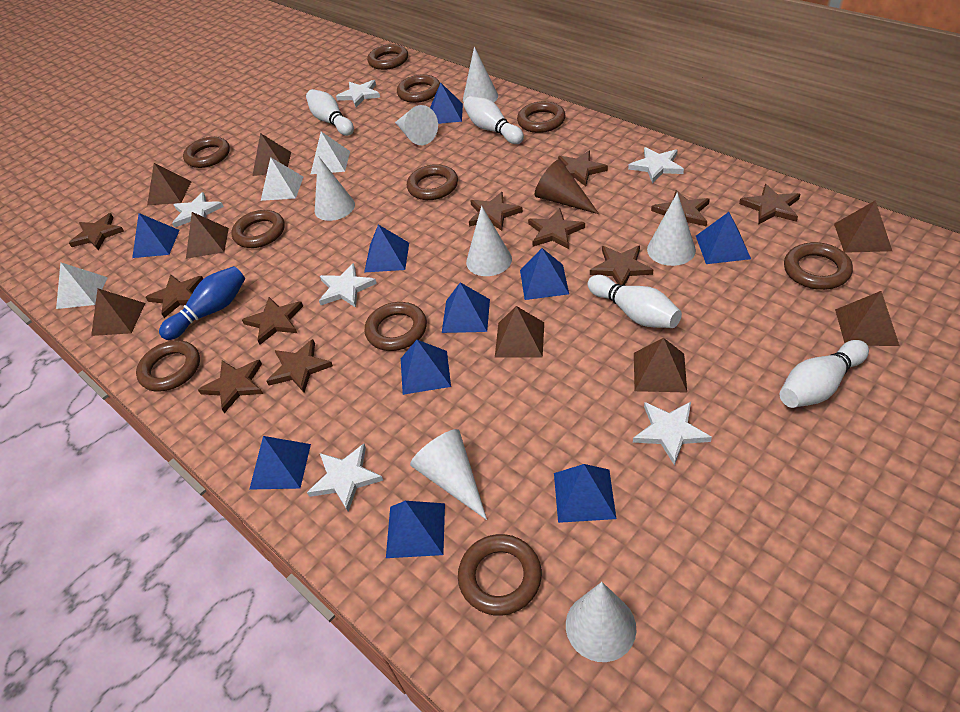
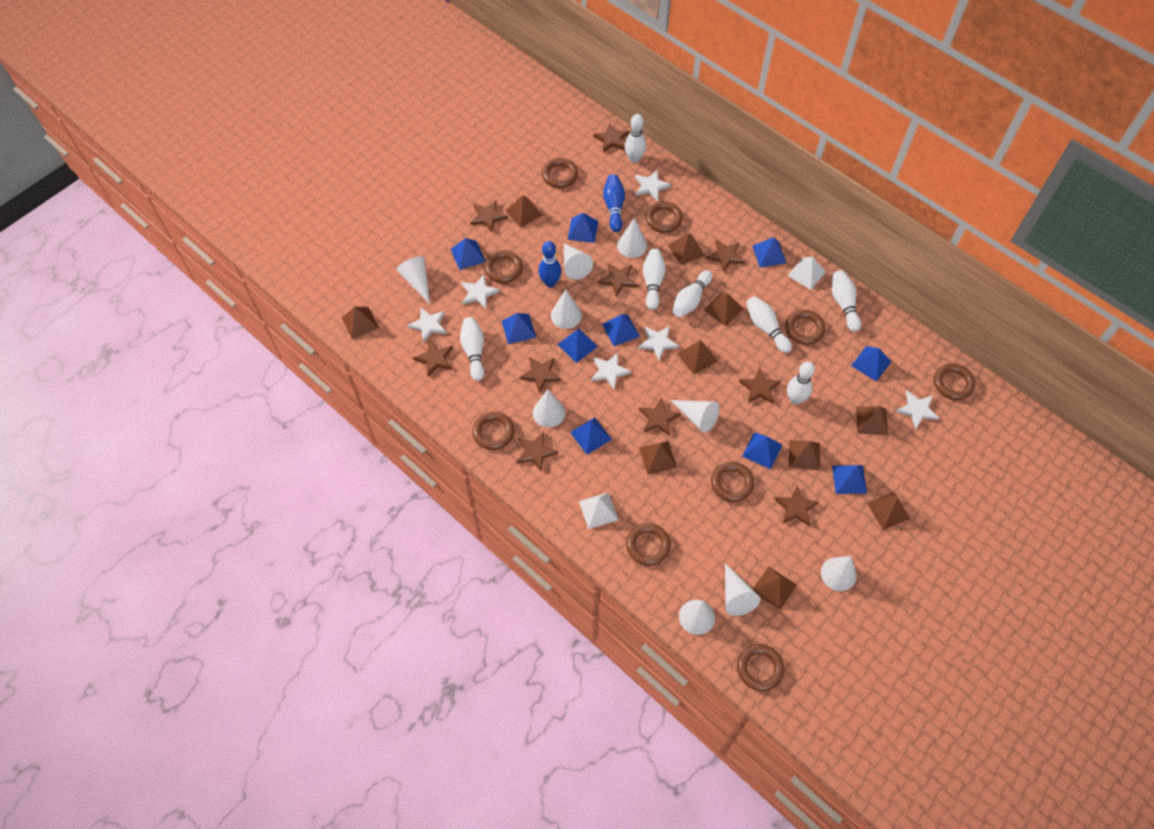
blue bowling pin: 1 -> 2
brown cone: 1 -> 0
brown pyramid: 8 -> 10
brown ring: 10 -> 9
brown star: 11 -> 10
white bowling pin: 4 -> 7
white cone: 7 -> 9
white pyramid: 3 -> 2

